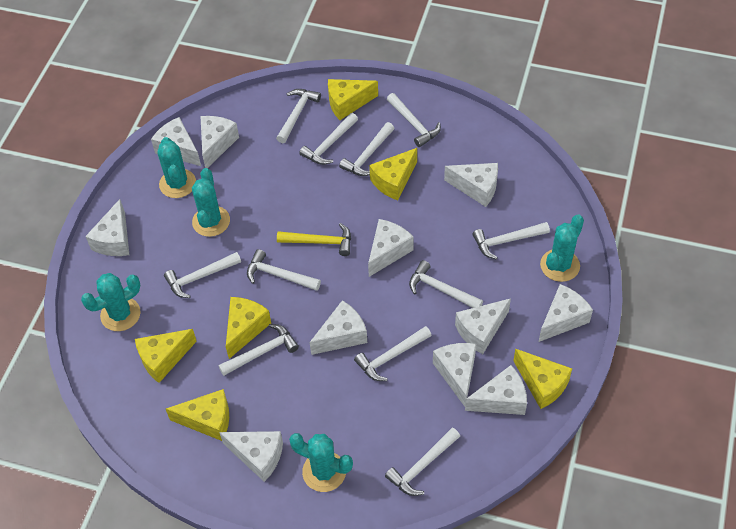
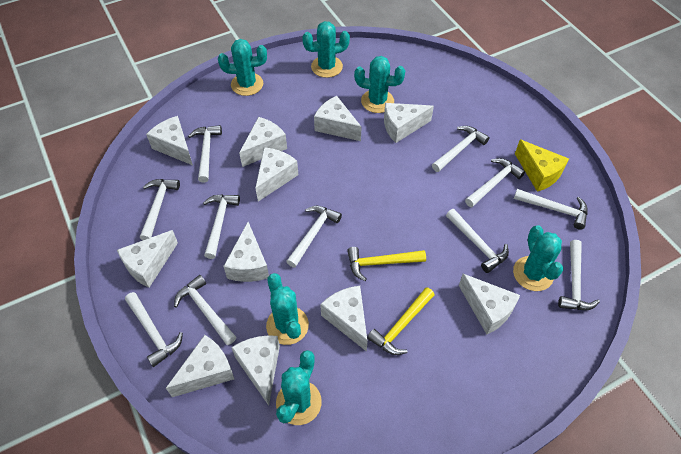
turquoise cactus: 5 -> 6
yellow cheese: 6 -> 1
yellow hammer: 1 -> 2

